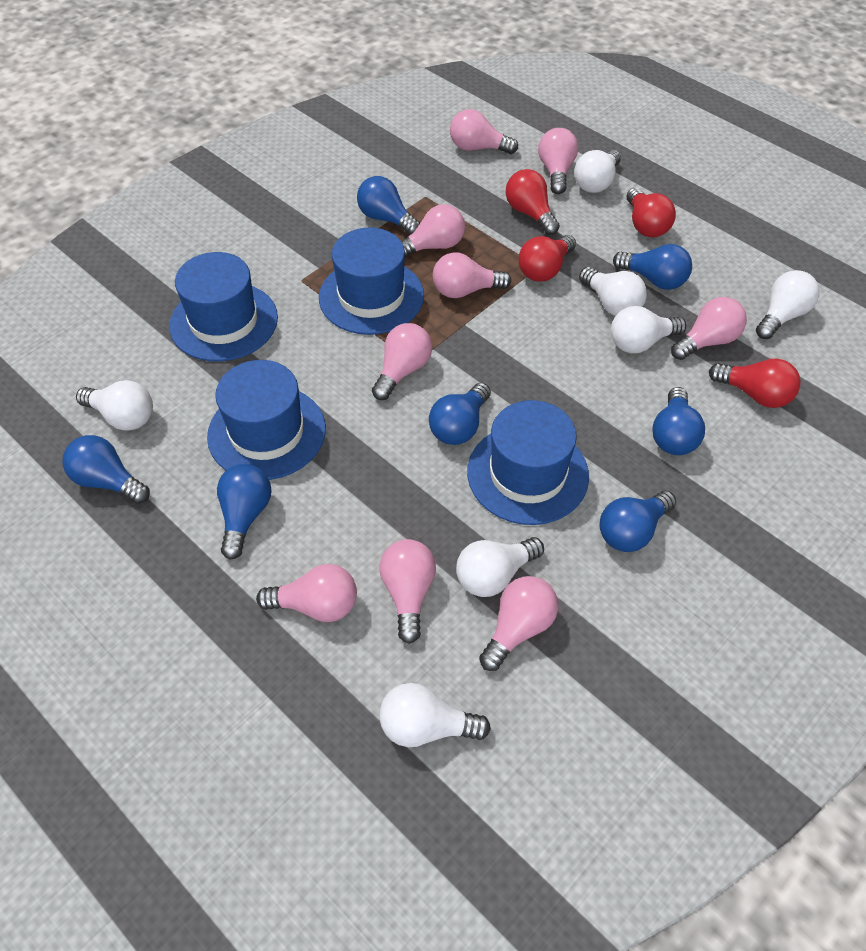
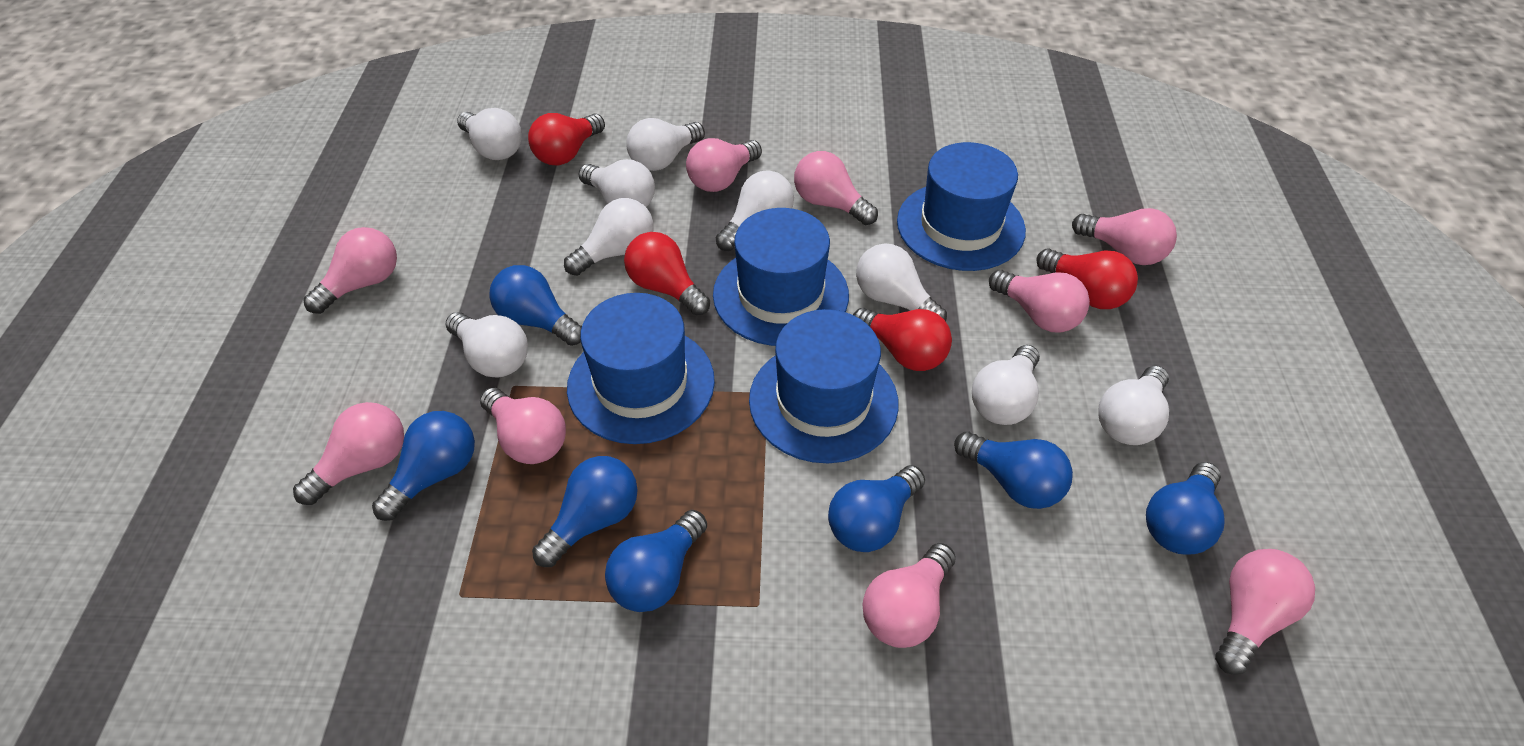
white light bulb: 7 -> 9

